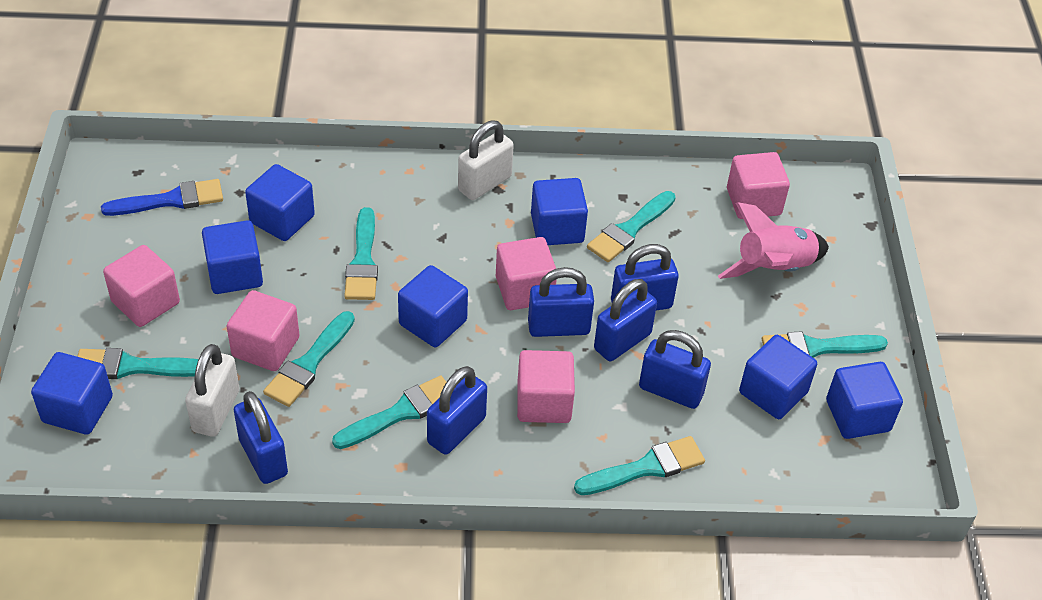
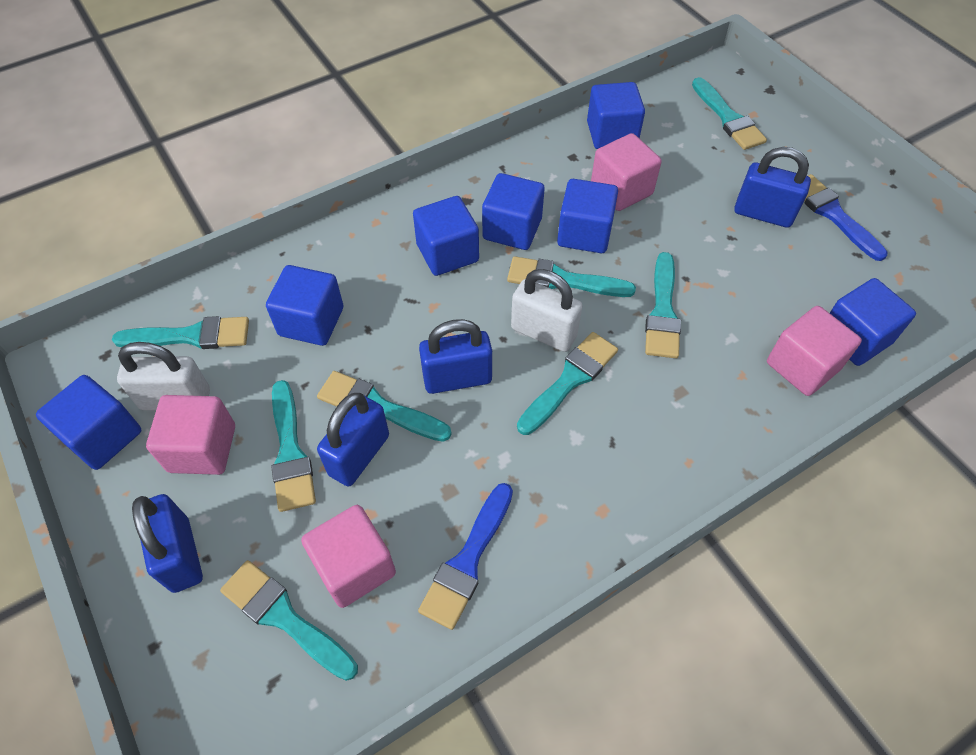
blue brush: 1 -> 2
blue padlock: 6 -> 4
pink cube: 5 -> 4
pink rocket: 1 -> 0
turquoise brush: 7 -> 8

